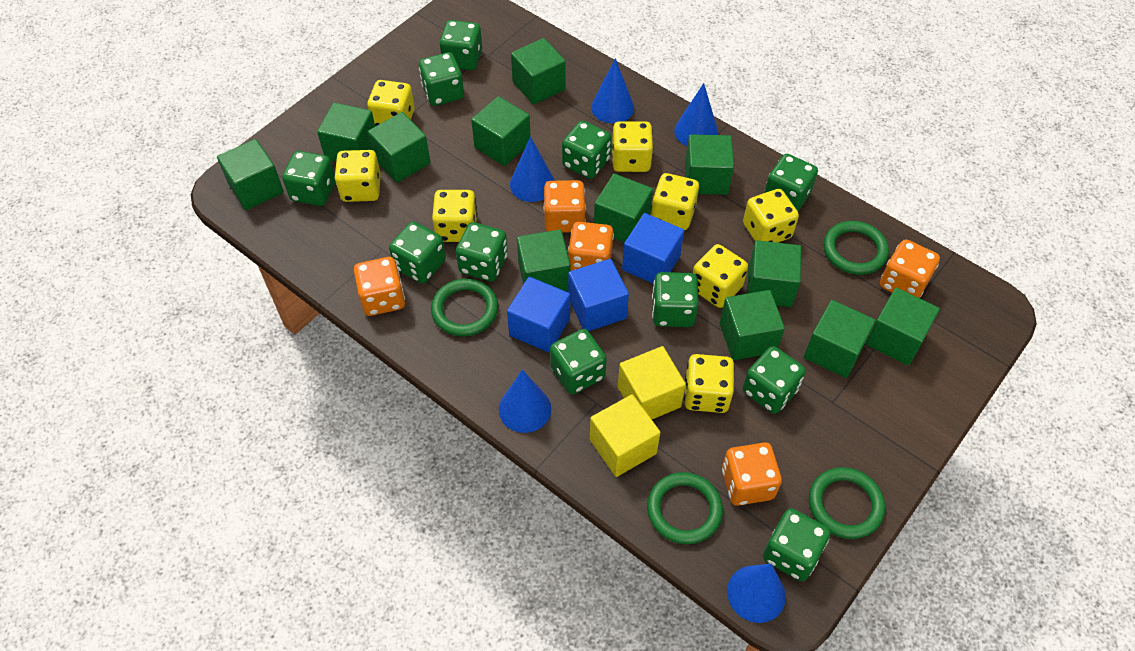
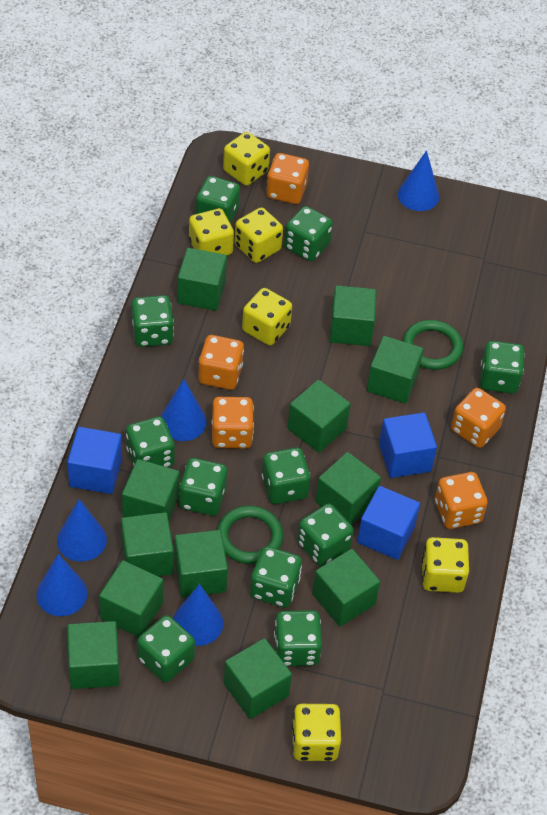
green ring: 4 -> 2
yellow cube: 2 -> 0
yellow dice: 8 -> 6

